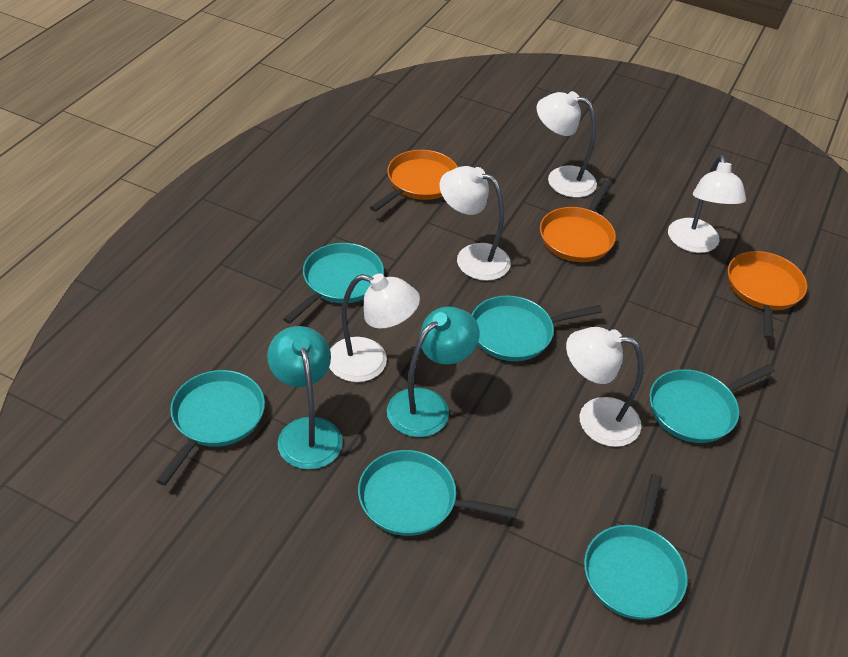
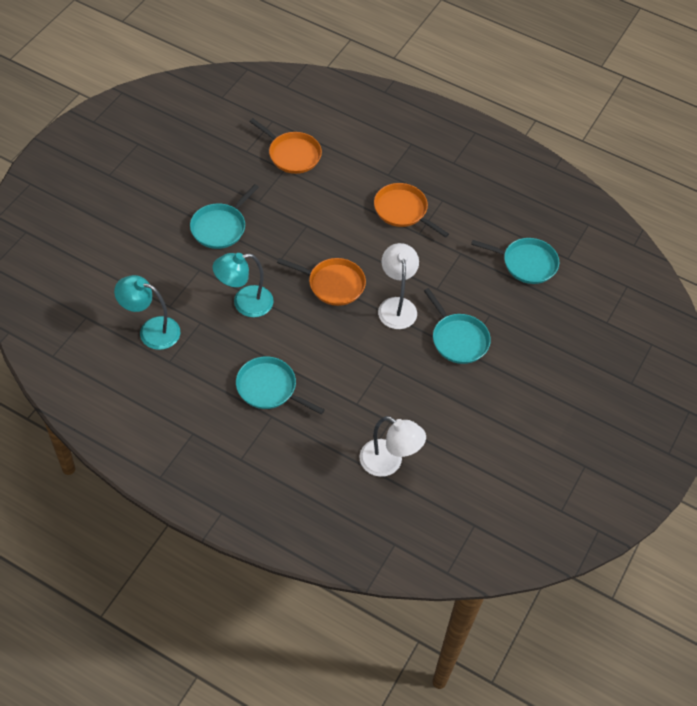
turquoise pan: 6 -> 4
white lamp: 5 -> 2

